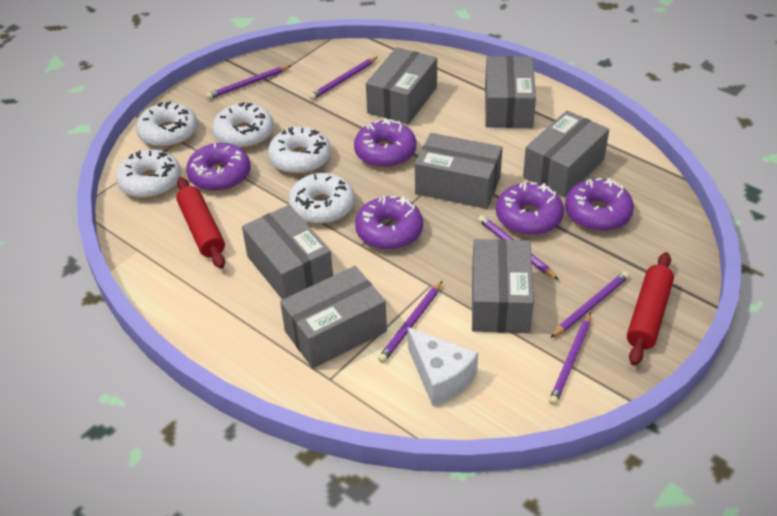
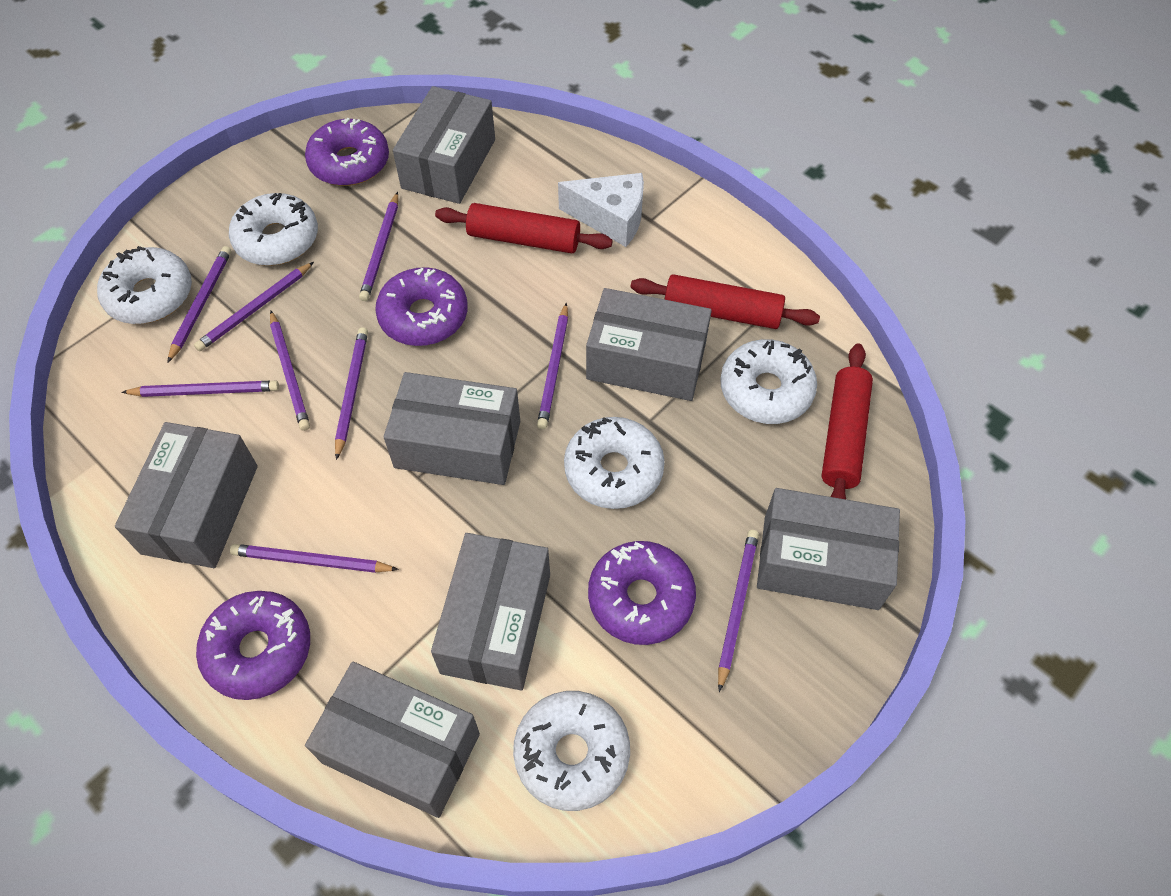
purple donut: 5 -> 4
purple pencil: 6 -> 9
red rolling pin: 2 -> 3

